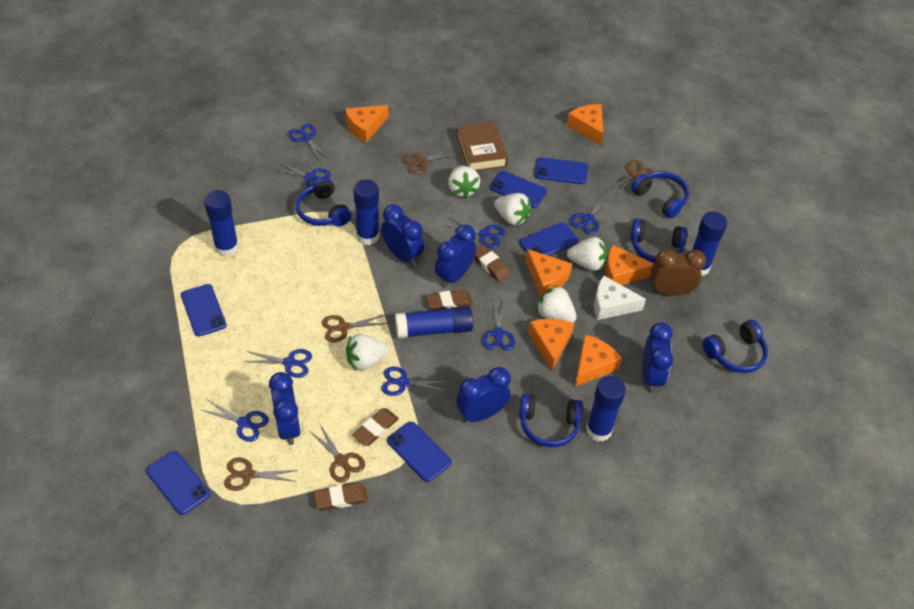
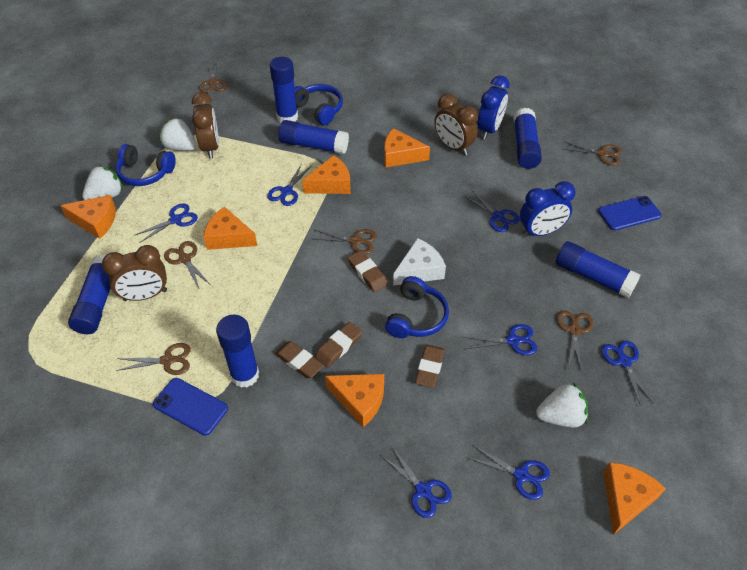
blue clock: 5 -> 2
blue glue stick: 5 -> 6
blue headphones: 5 -> 3
blue phone: 6 -> 2
blue scissors: 8 -> 7
brown book: 1 -> 0
brown clock: 1 -> 3
brown scissors: 5 -> 6
white strawberry: 5 -> 3

